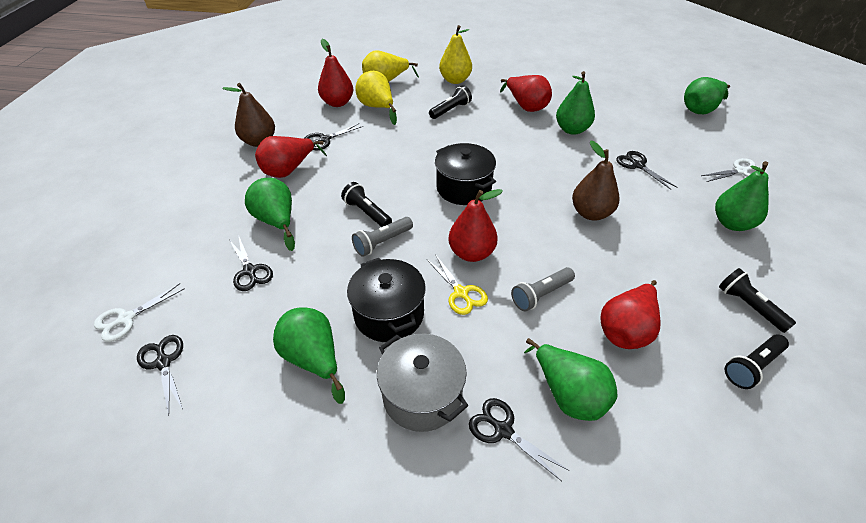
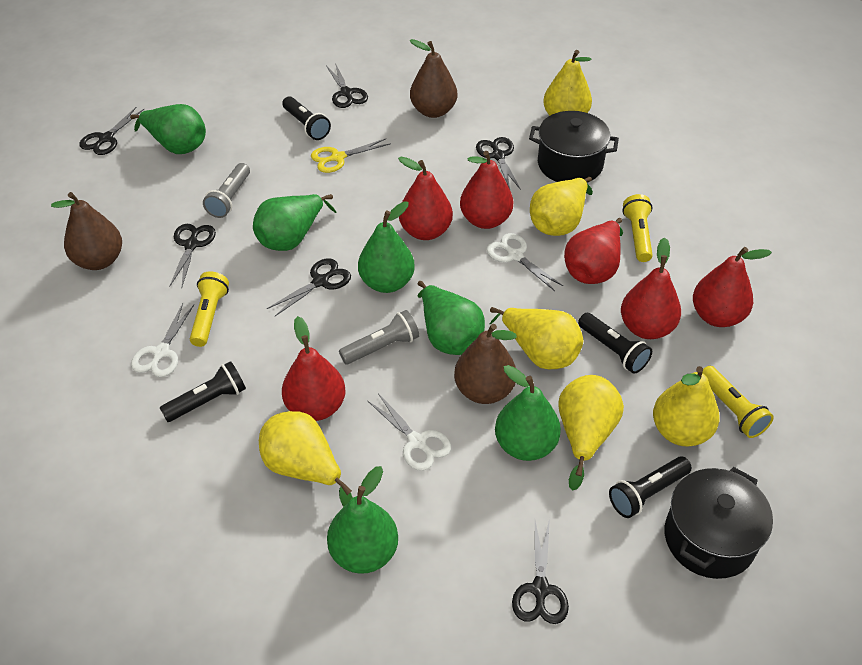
black scissors: 5 -> 6
brown pear: 2 -> 3
grey pot: 1 -> 0
red pear: 5 -> 6
white scissors: 2 -> 3
yellow flashlight: 0 -> 3
yellow pear: 3 -> 6

